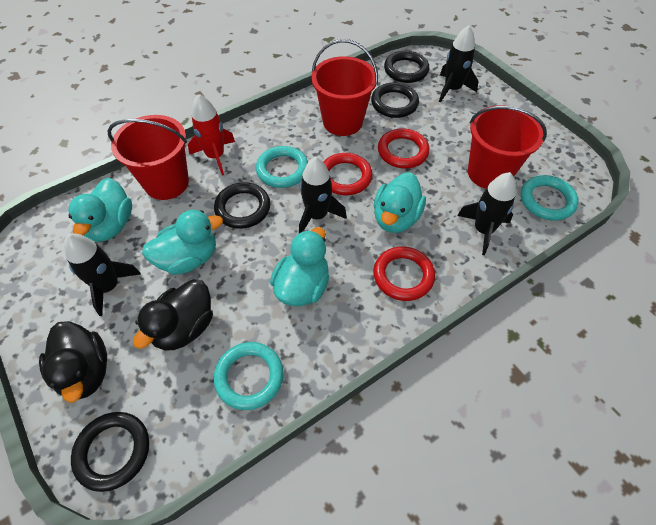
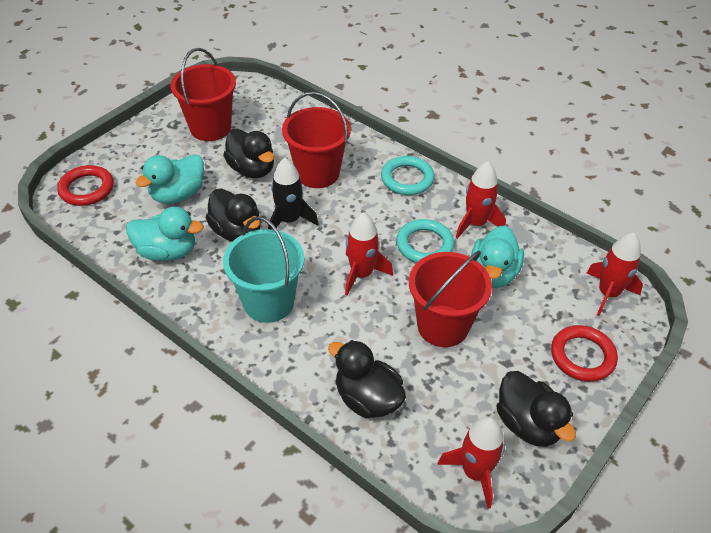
black duck: 2 -> 4
black ring: 4 -> 0
black rocket: 4 -> 1
red ring: 3 -> 2
red rocket: 1 -> 4
turquoise bucket: 0 -> 1
turquoise duck: 4 -> 3
turquoise ring: 3 -> 2

